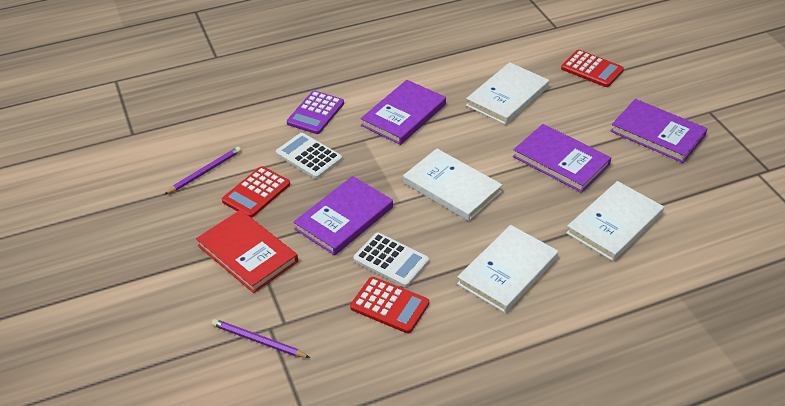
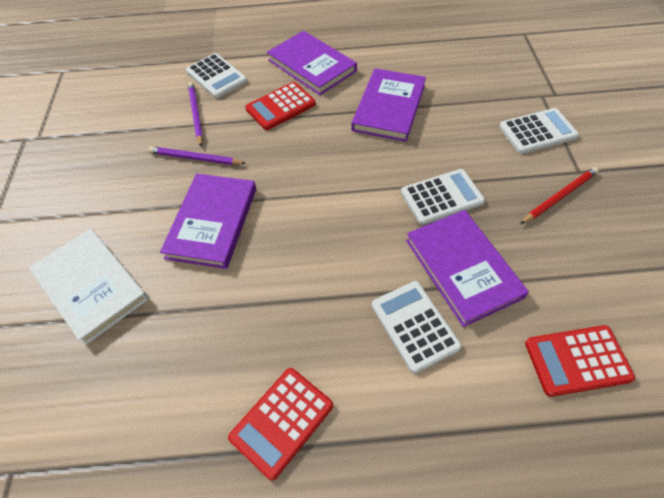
purple calculator: 1 -> 0
red book: 1 -> 0
red pencil: 0 -> 1
white book: 4 -> 1
white calculator: 2 -> 4

